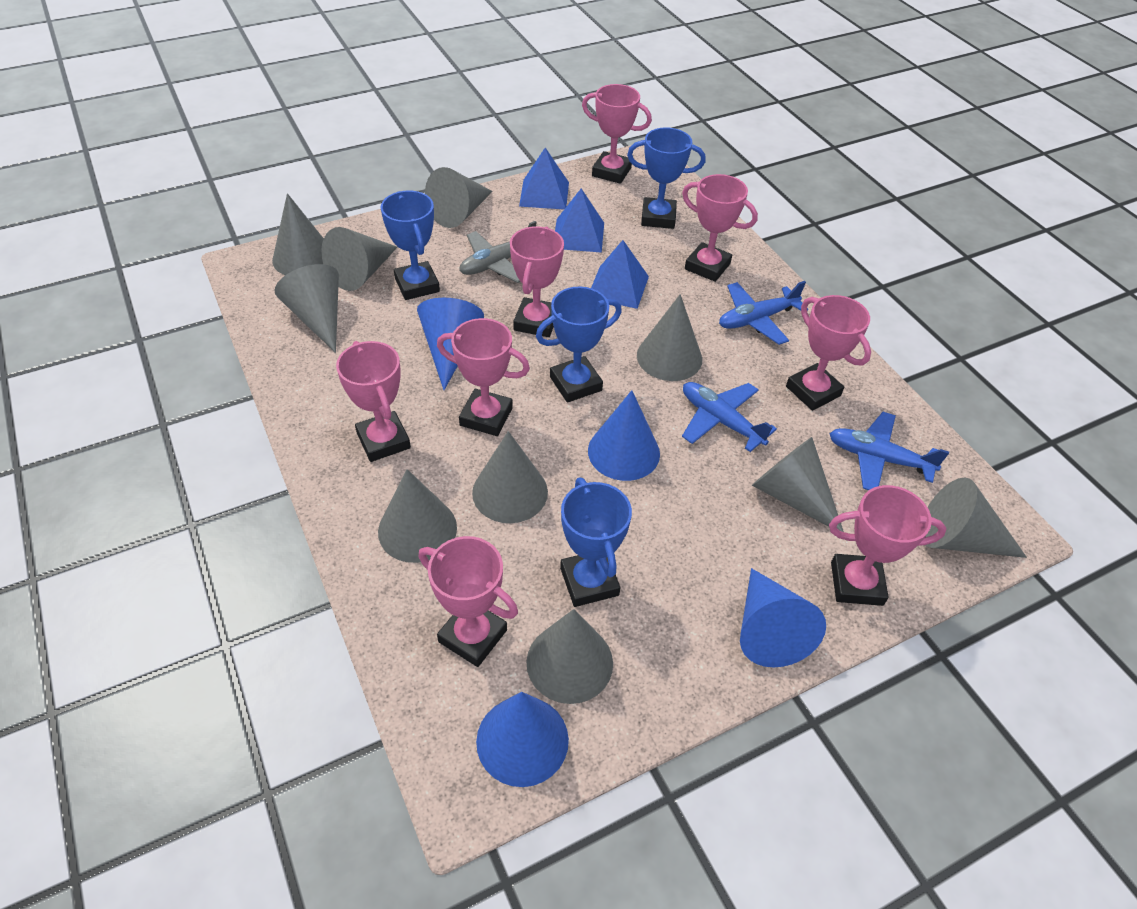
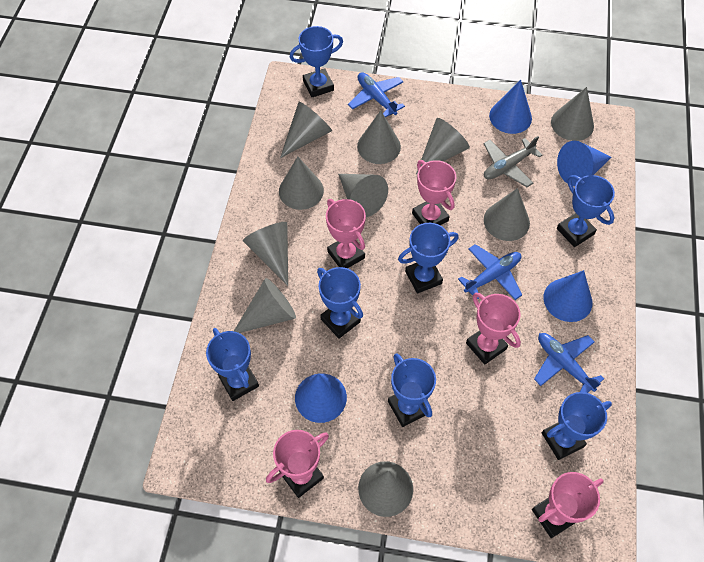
blue pyramid: 3 -> 0
blue trophy: 4 -> 7
pink trophy: 8 -> 5

